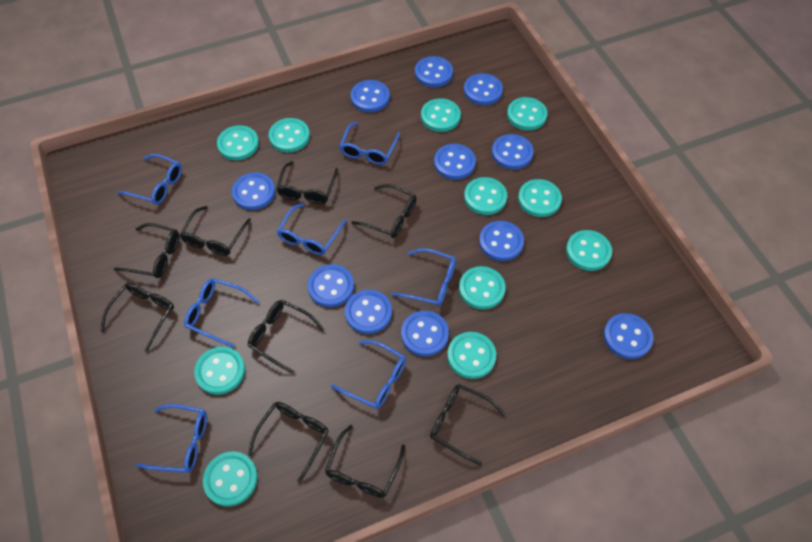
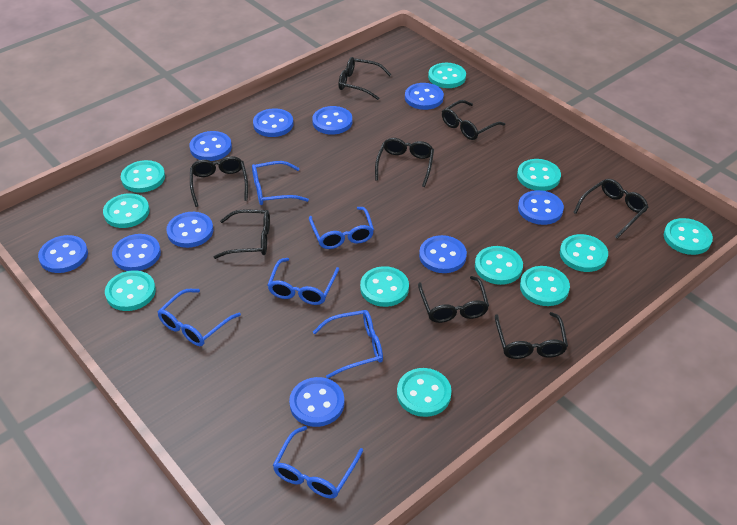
black glasses: 9 -> 8
blue button: 11 -> 10
blue glasses: 7 -> 6

